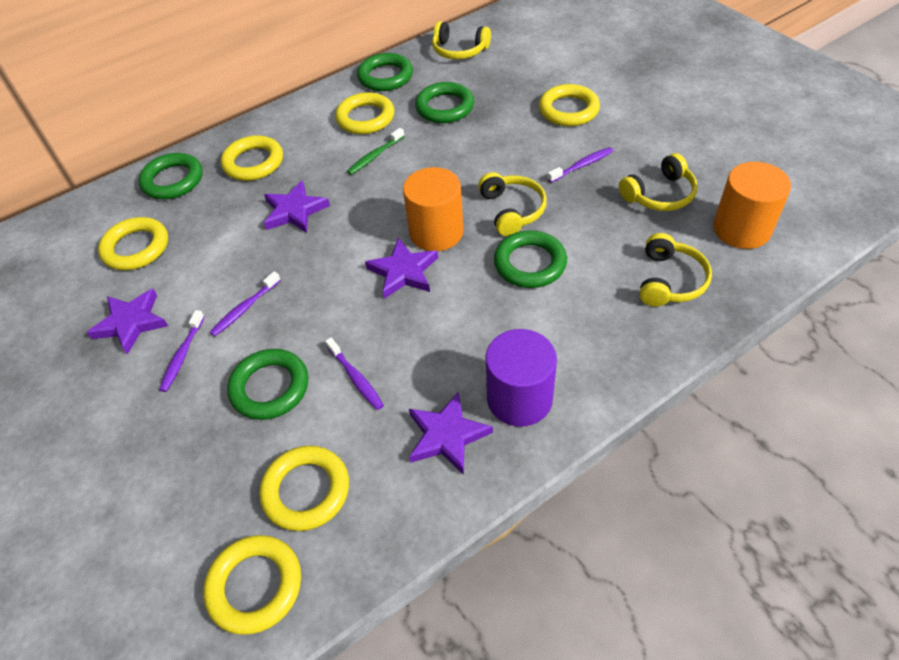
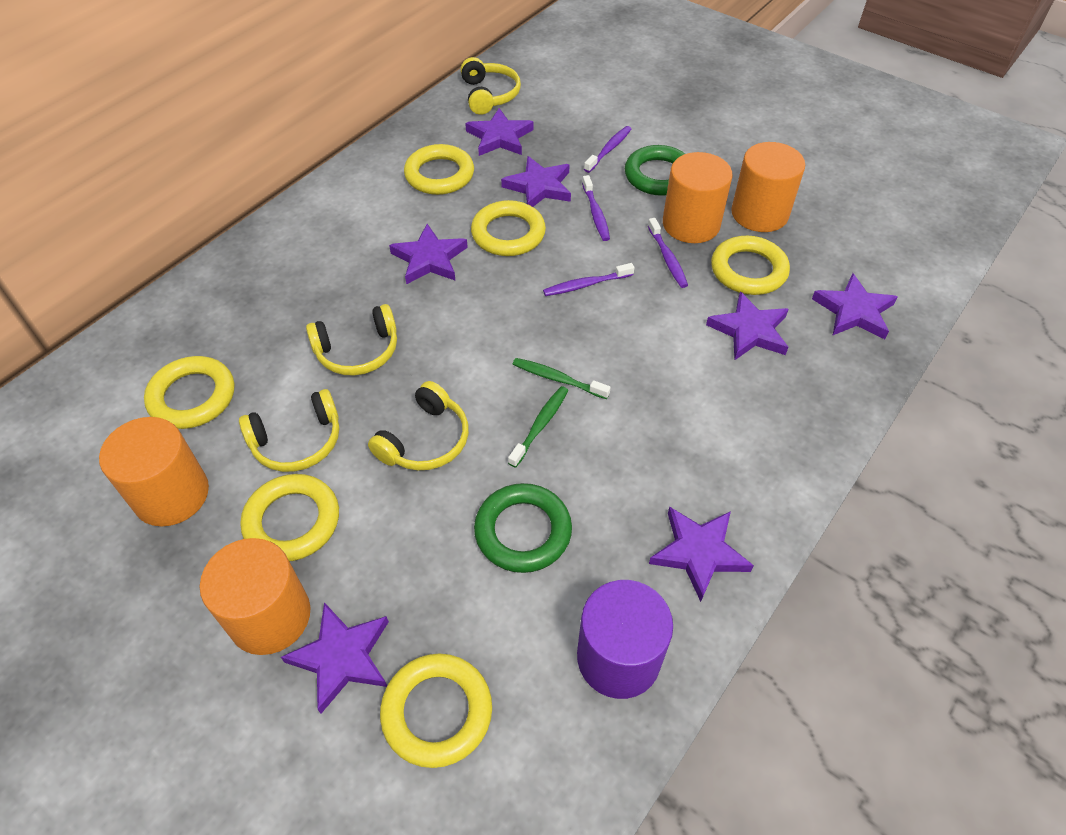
green ring: 5 -> 2
green toothbrush: 1 -> 2
orange cylinder: 2 -> 4
purple star: 4 -> 7

